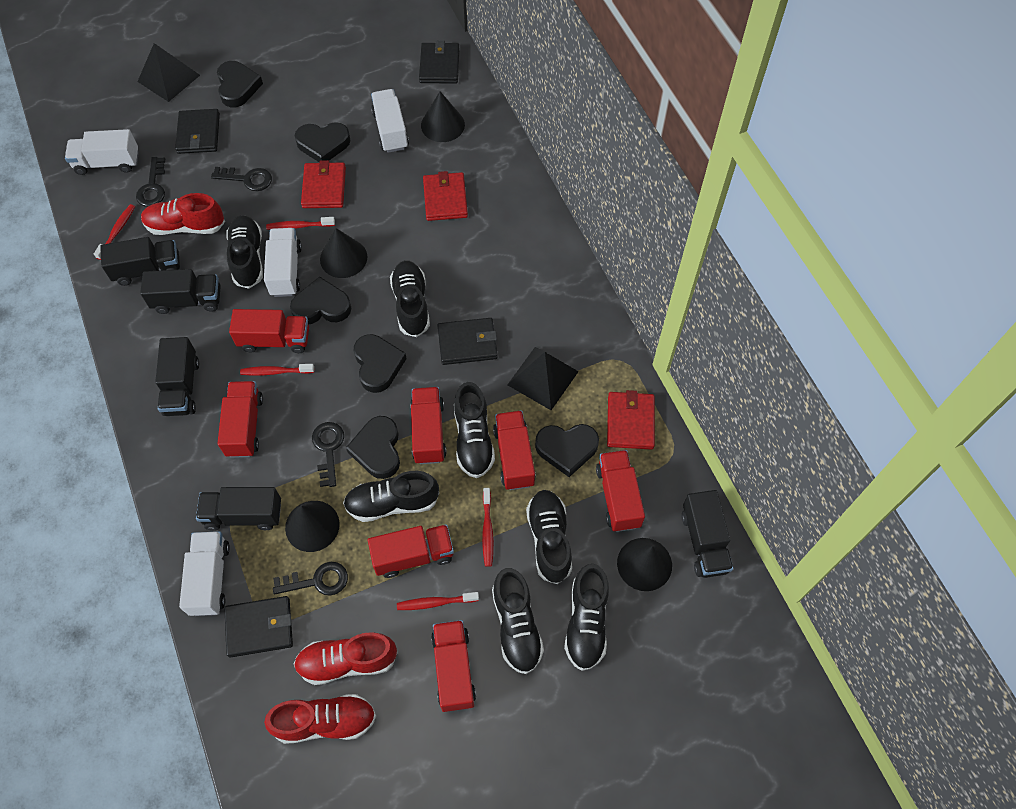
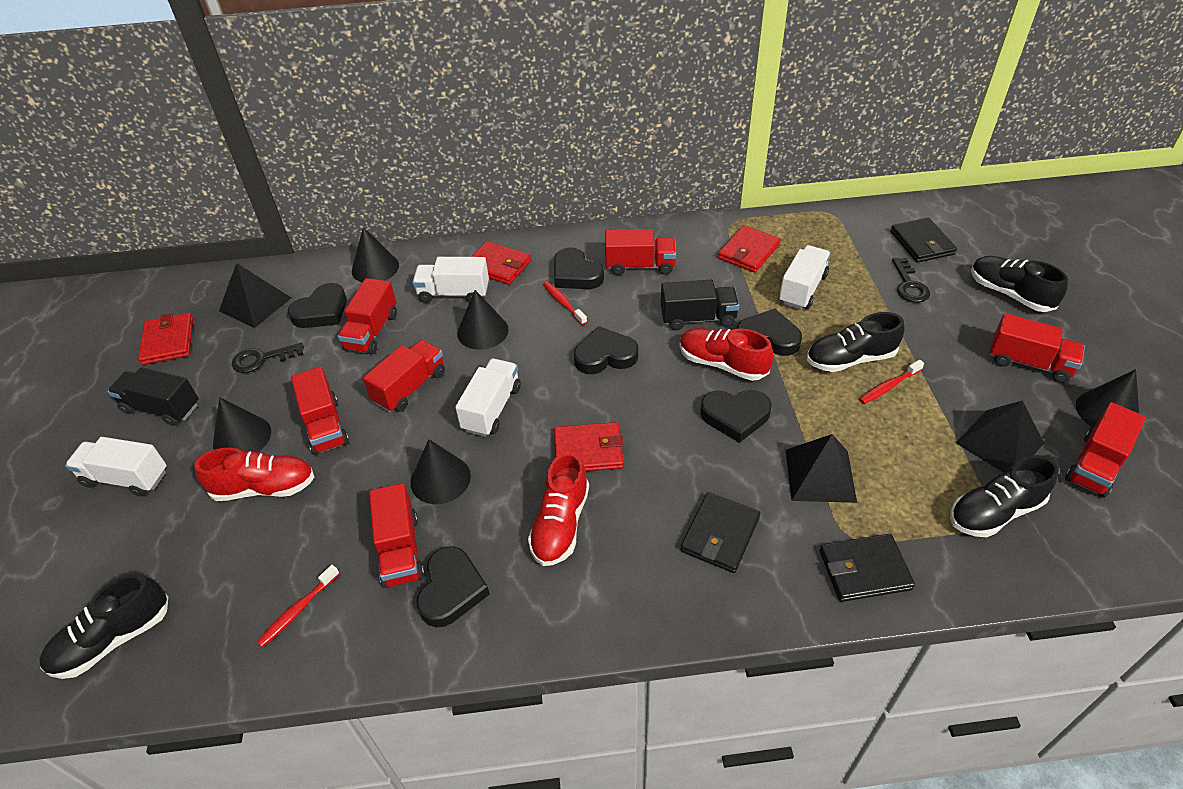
black cone: 4 -> 5
black key: 4 -> 2
black pyramid: 2 -> 3
black shoe: 7 -> 4
black truck: 5 -> 2
black wallet: 4 -> 3
red toothbrush: 5 -> 3
red wallet: 3 -> 4

